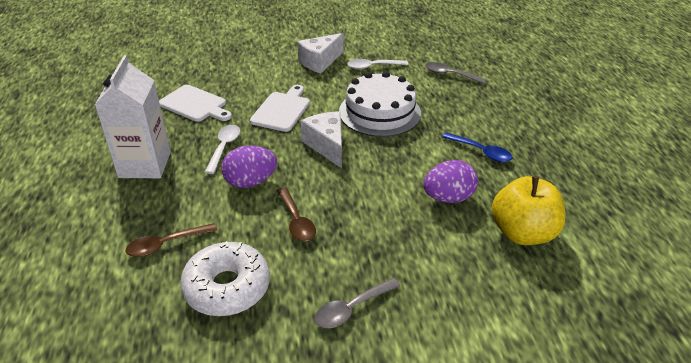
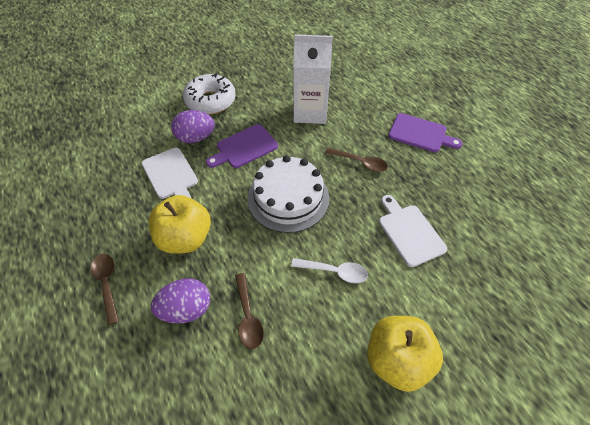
blue spoon: 1 -> 0
brown spoon: 2 -> 3
grey spoon: 2 -> 0
purple cutting board: 0 -> 2
white cheese: 2 -> 0
white spoon: 2 -> 1
yellow apple: 1 -> 2

